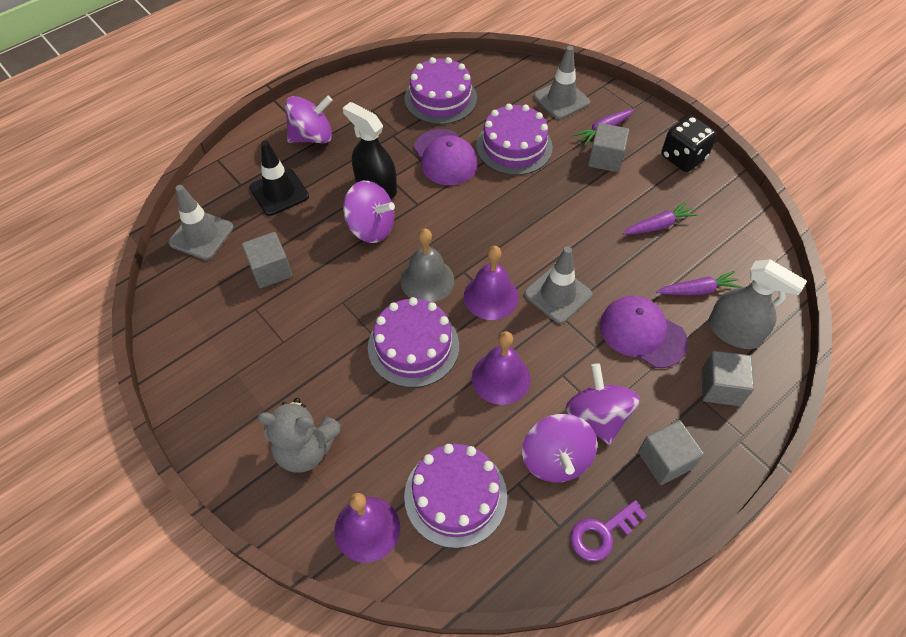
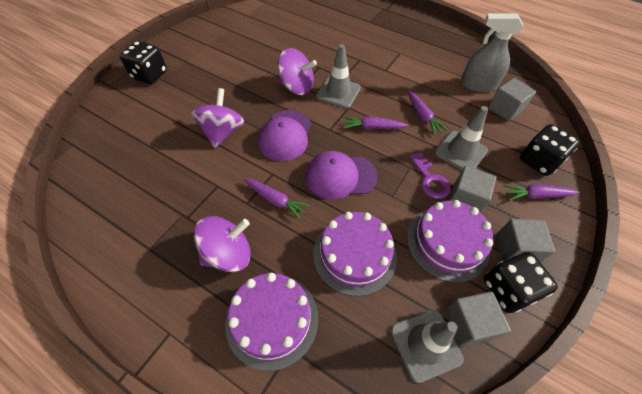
black dice: 1 -> 3
black spray bottle: 1 -> 0
black traffic cone: 1 -> 0
grey bell: 1 -> 0
grey teddy bear: 1 -> 0
purple bell: 3 -> 0
purple cake: 4 -> 3
purple carrot: 3 -> 4
purple spinning top: 4 -> 3

